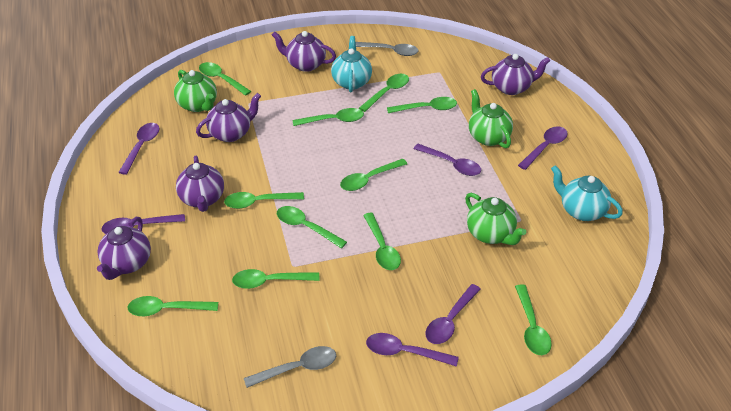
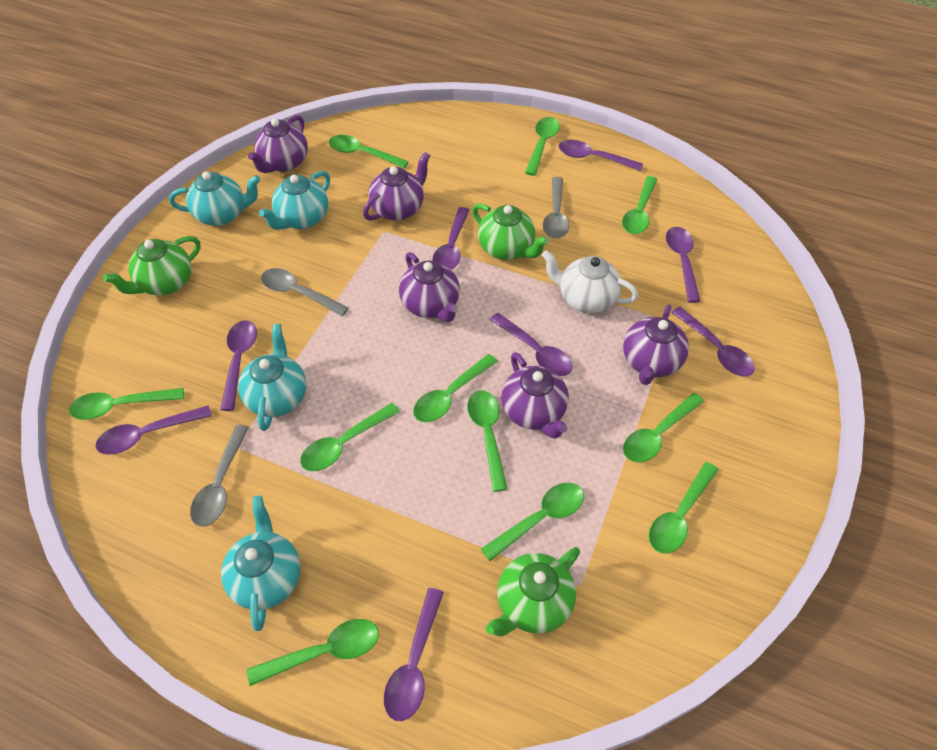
grey spoon: 2 -> 3
purple spoon: 6 -> 8
turquoise teapot: 2 -> 4
white teapot: 0 -> 1

